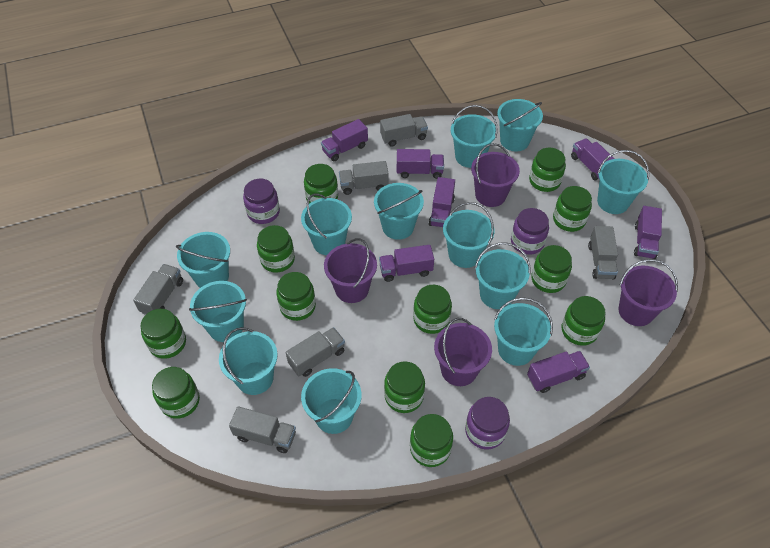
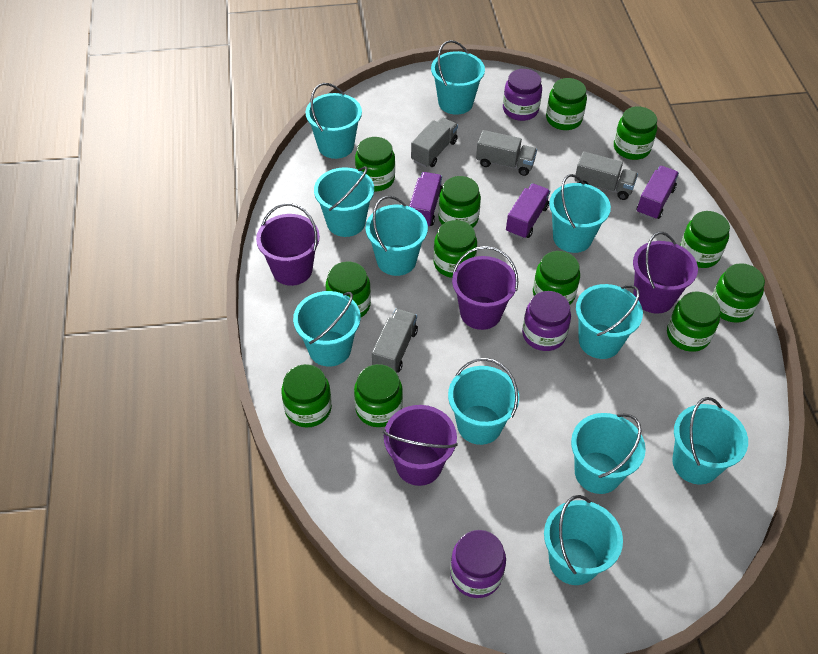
grey truck: 6 -> 4
purple truck: 7 -> 3
turquoise bucket: 12 -> 11

